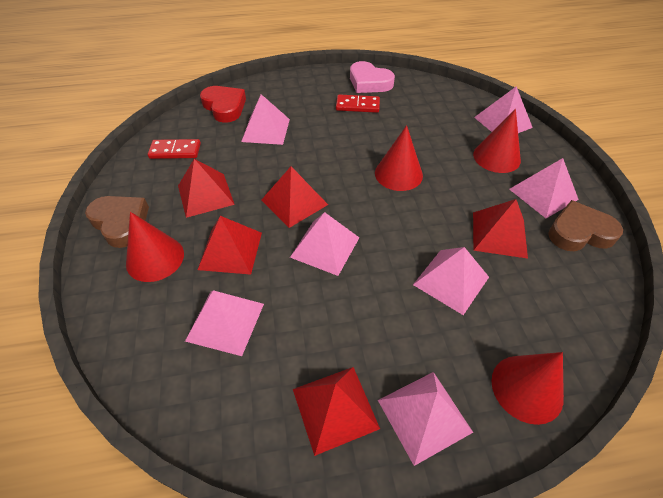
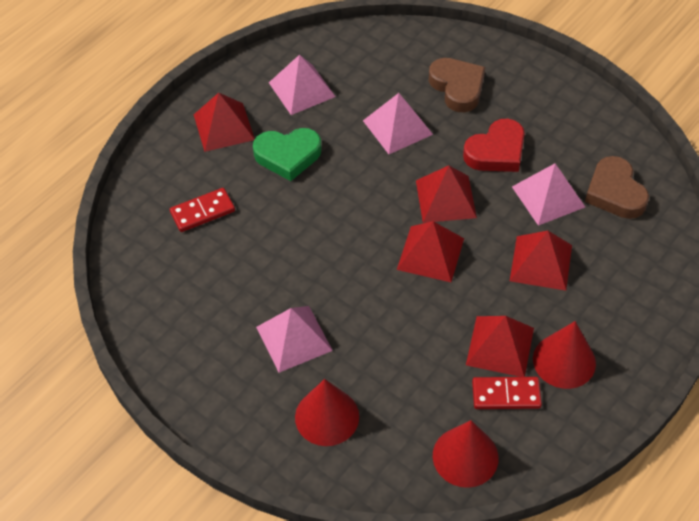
green heart: 0 -> 1
pink heart: 1 -> 0
pink pyramid: 7 -> 4
red cone: 4 -> 3

